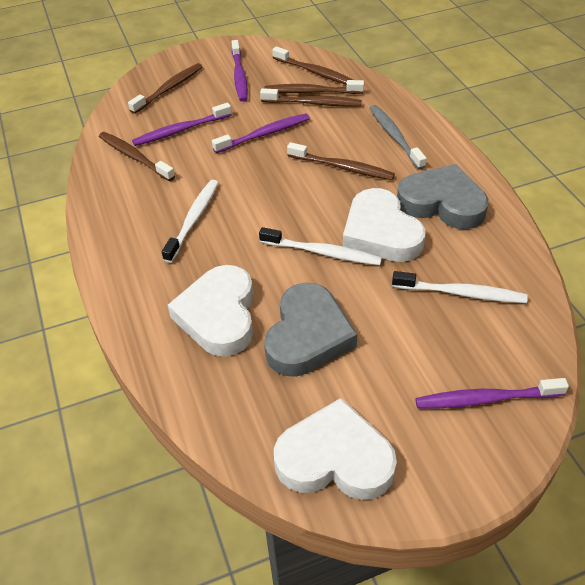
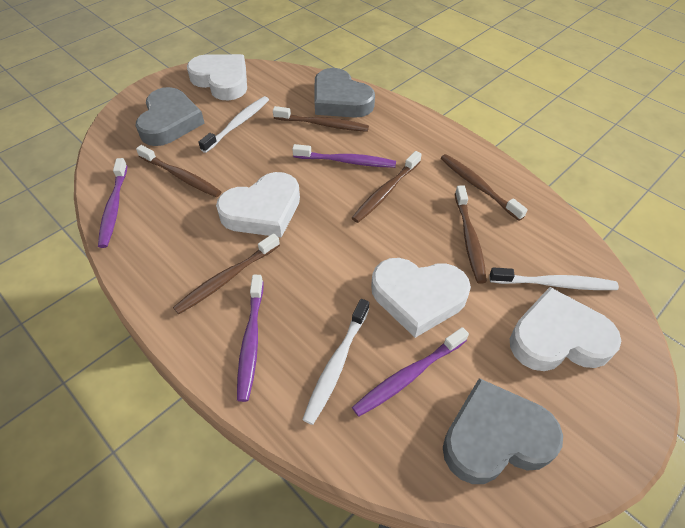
grey heart: 2 -> 3
grey toothbrush: 1 -> 0
white heart: 3 -> 4

